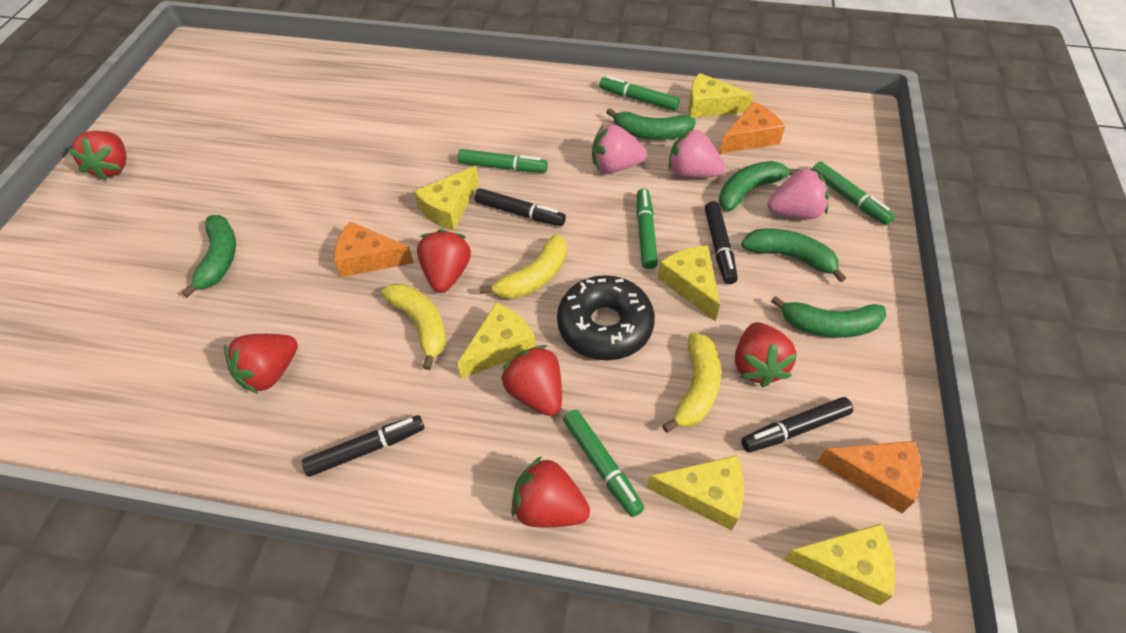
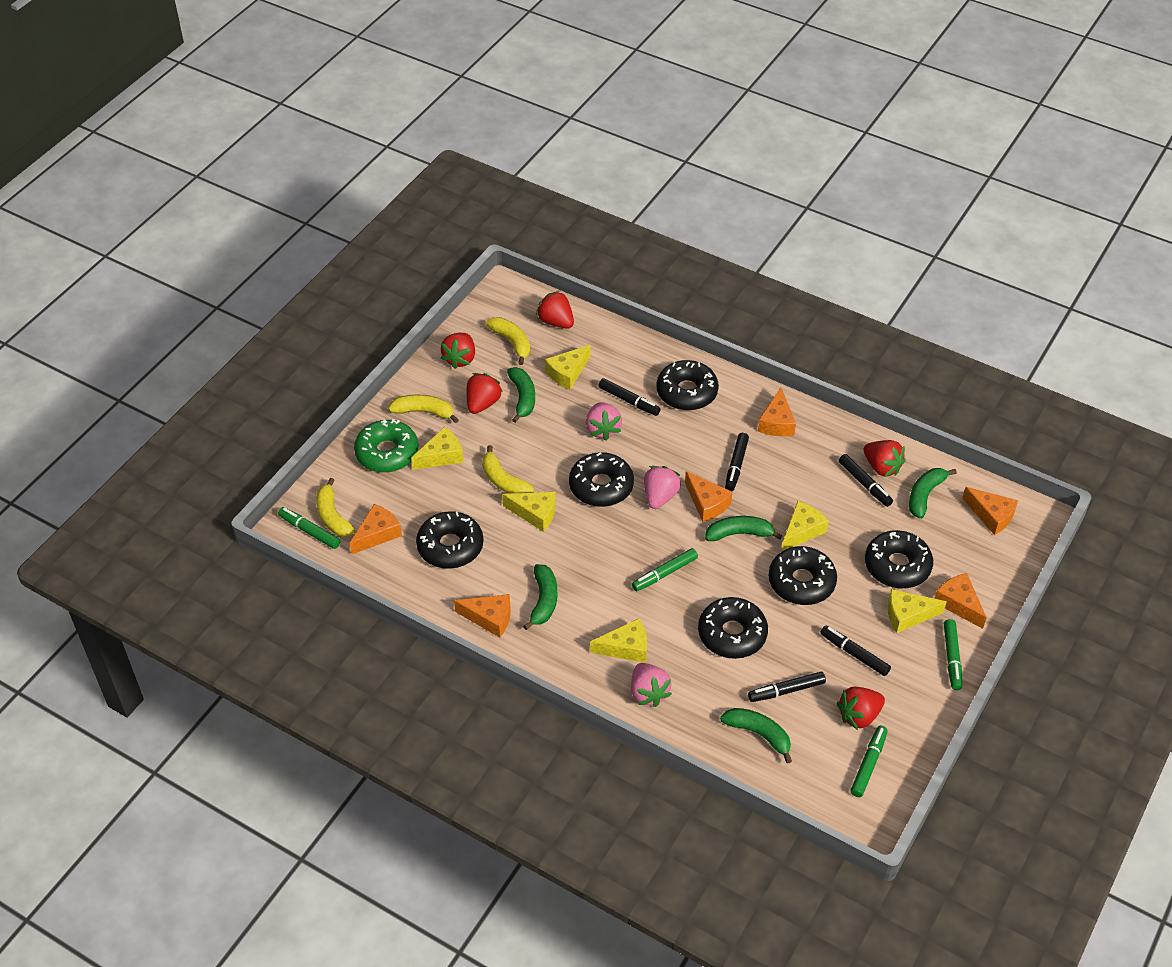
black donut: 1 -> 6
black marker: 4 -> 5
green donut: 0 -> 1
green marker: 5 -> 4
orange cheese: 3 -> 6
red strawberry: 6 -> 5
yellow banana: 3 -> 4

